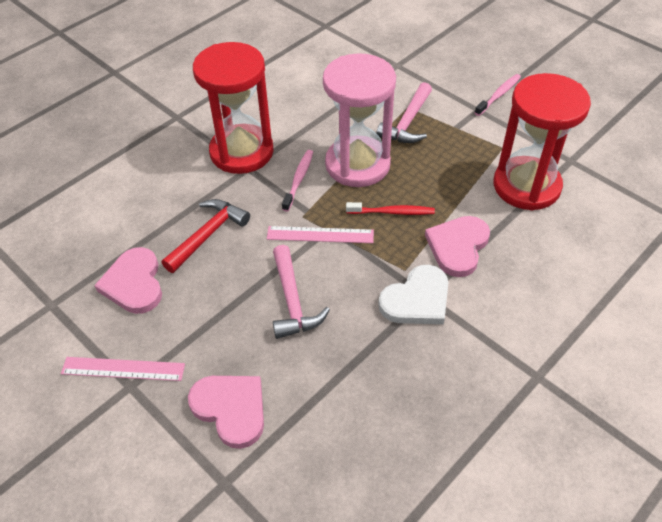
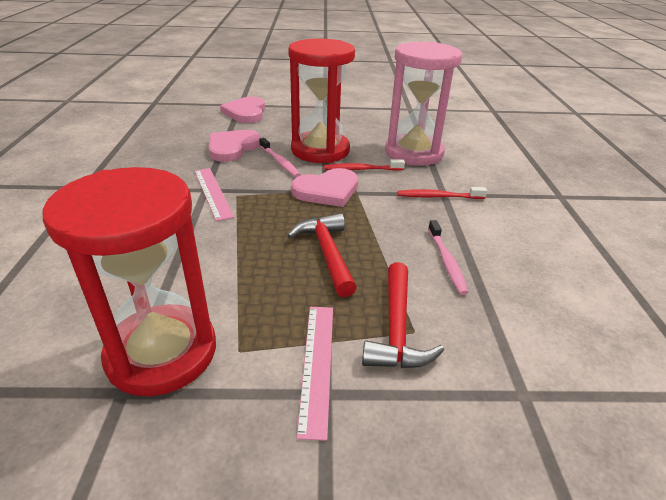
pink hammer: 2 -> 0
red hammer: 1 -> 2
red toothbrush: 1 -> 2
white heart: 1 -> 0

